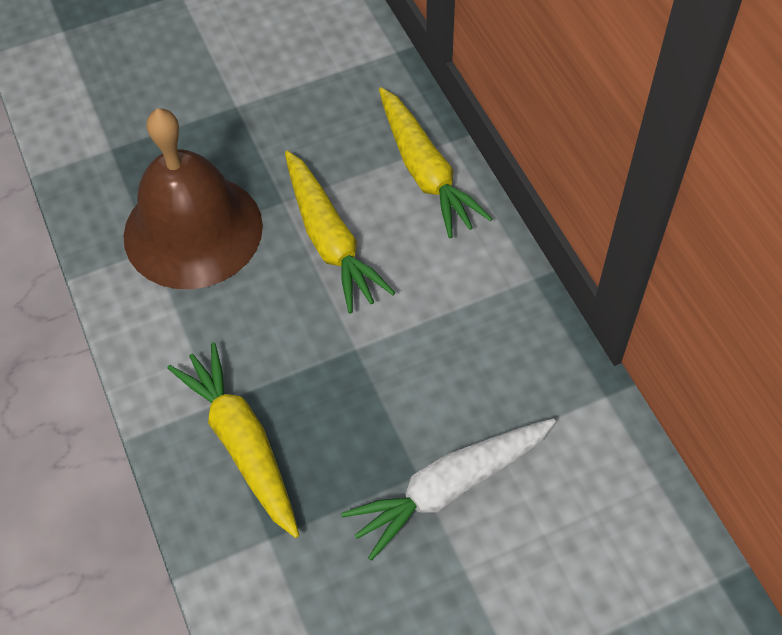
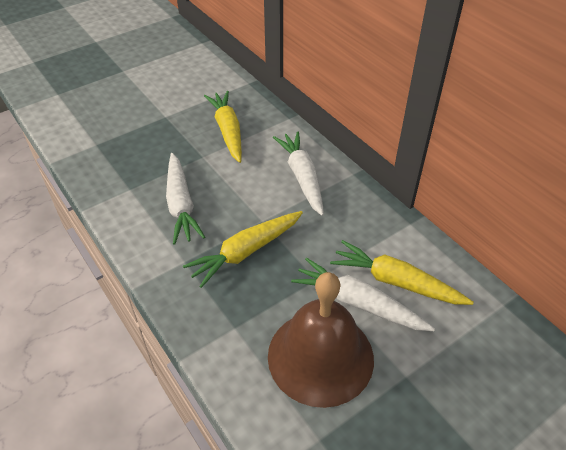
white carrot: 1 -> 3

